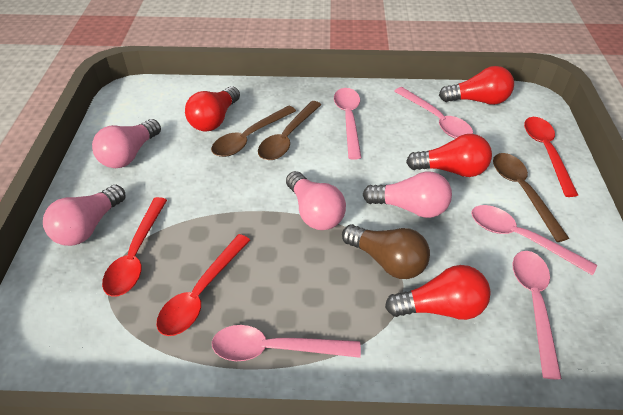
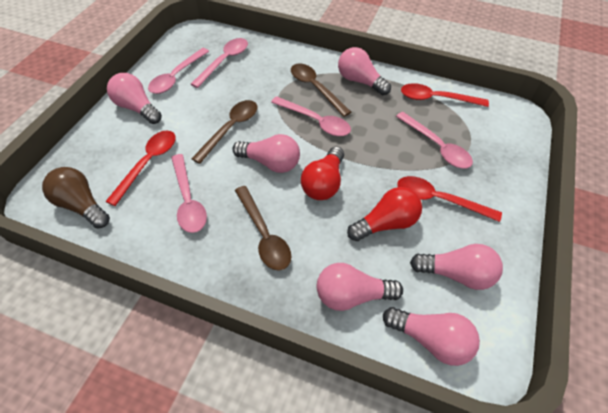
pink light bulb: 4 -> 6
red light bulb: 4 -> 2

